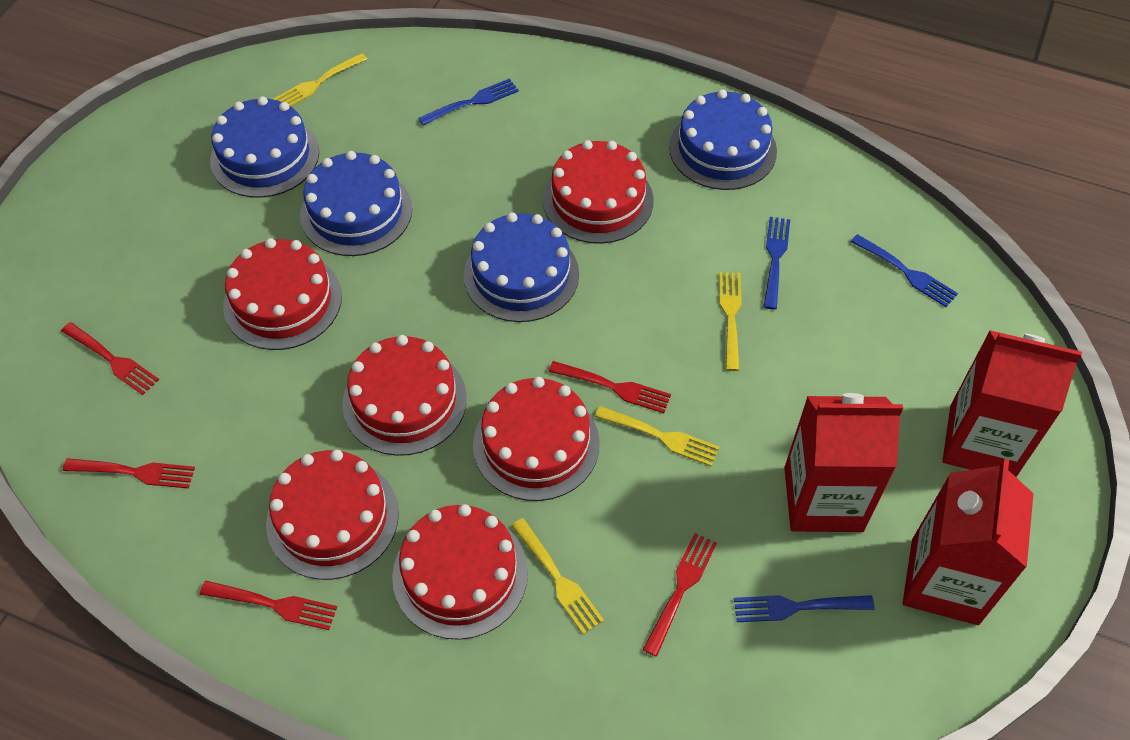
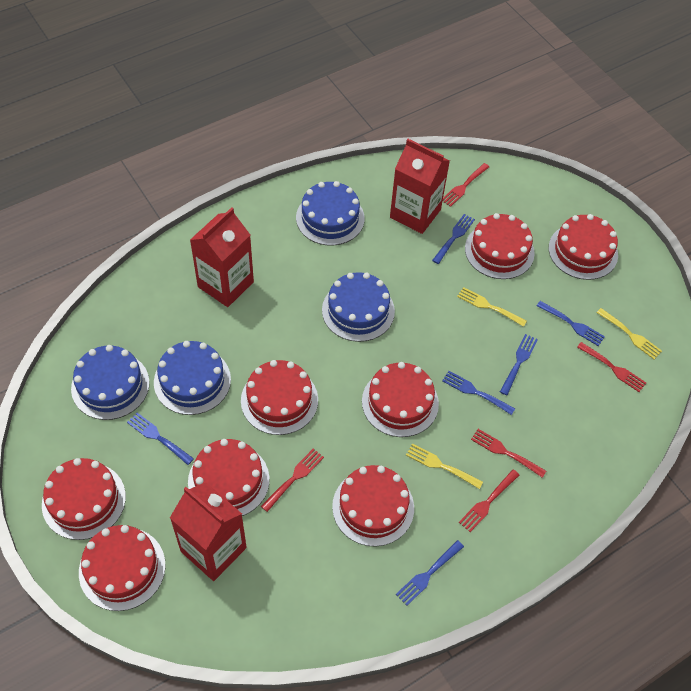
blue fork: 4 -> 6
red cake: 6 -> 8
yellow fork: 4 -> 3

